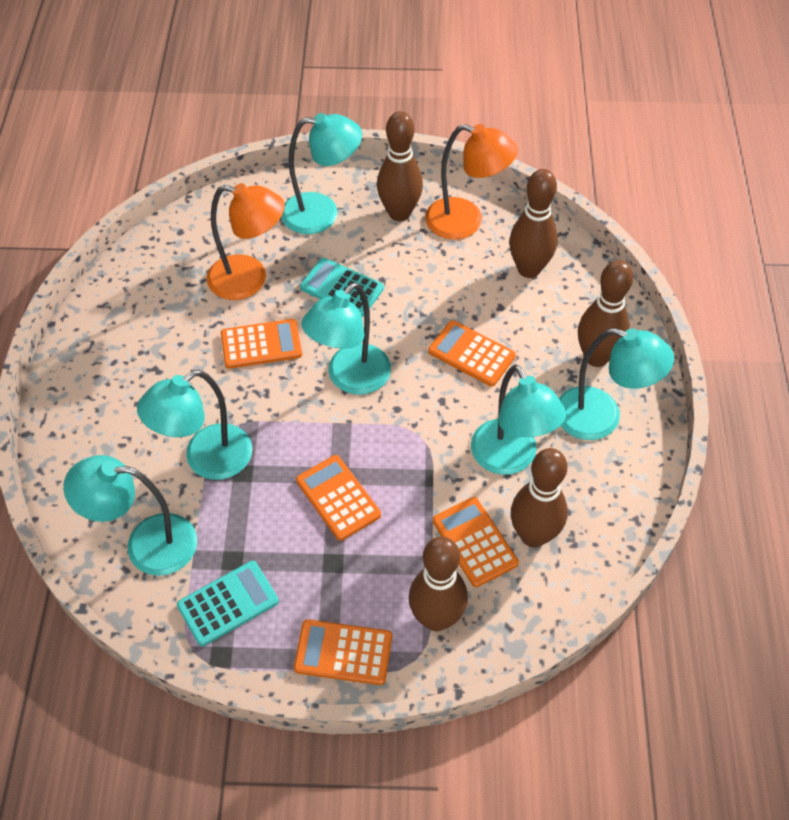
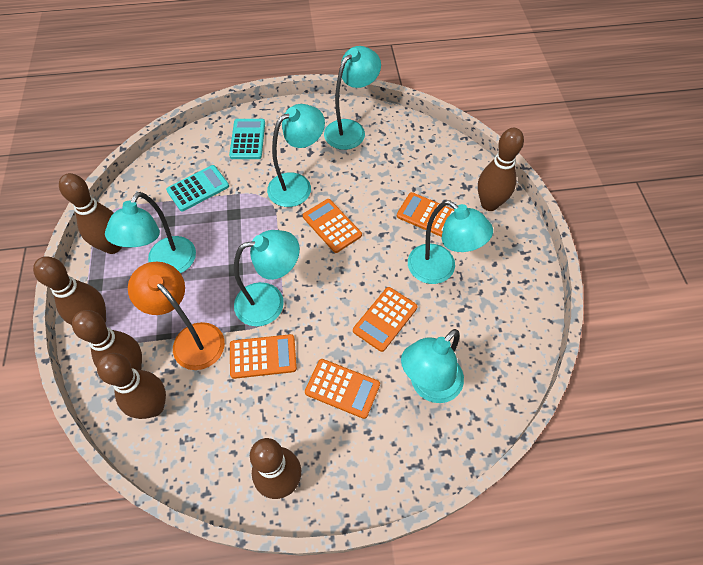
brown bowling pin: 5 -> 6
orange lamp: 2 -> 1

